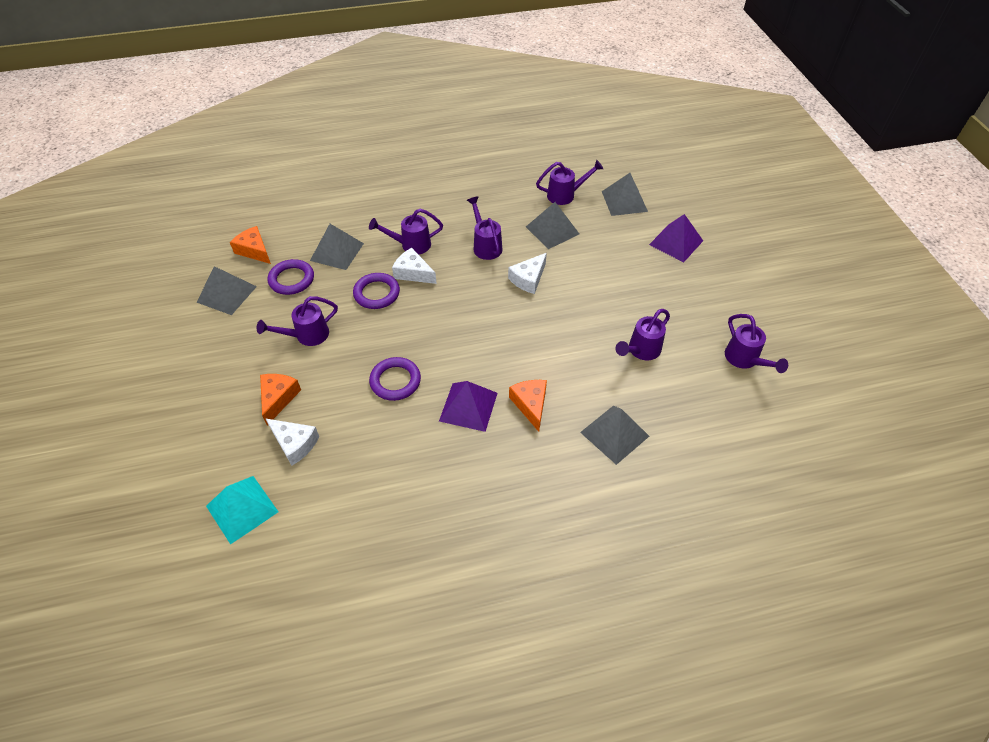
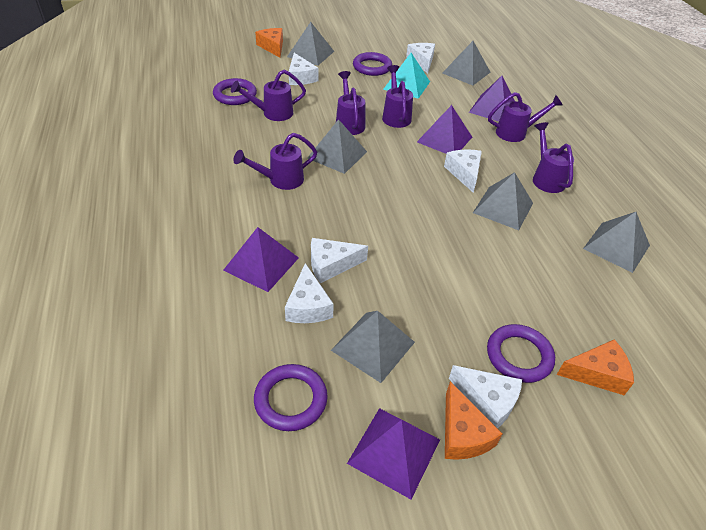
grey pyramid: 5 -> 6
purple pyramid: 2 -> 4
purple ring: 3 -> 4
white cheese: 3 -> 6

